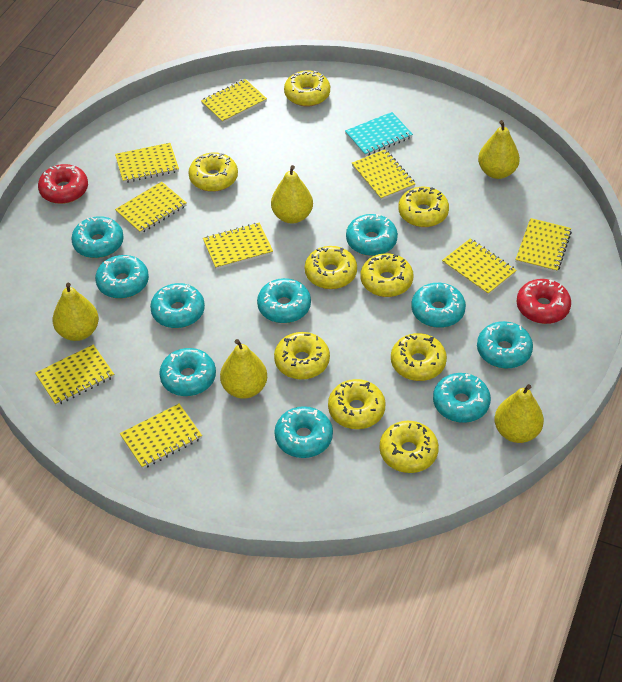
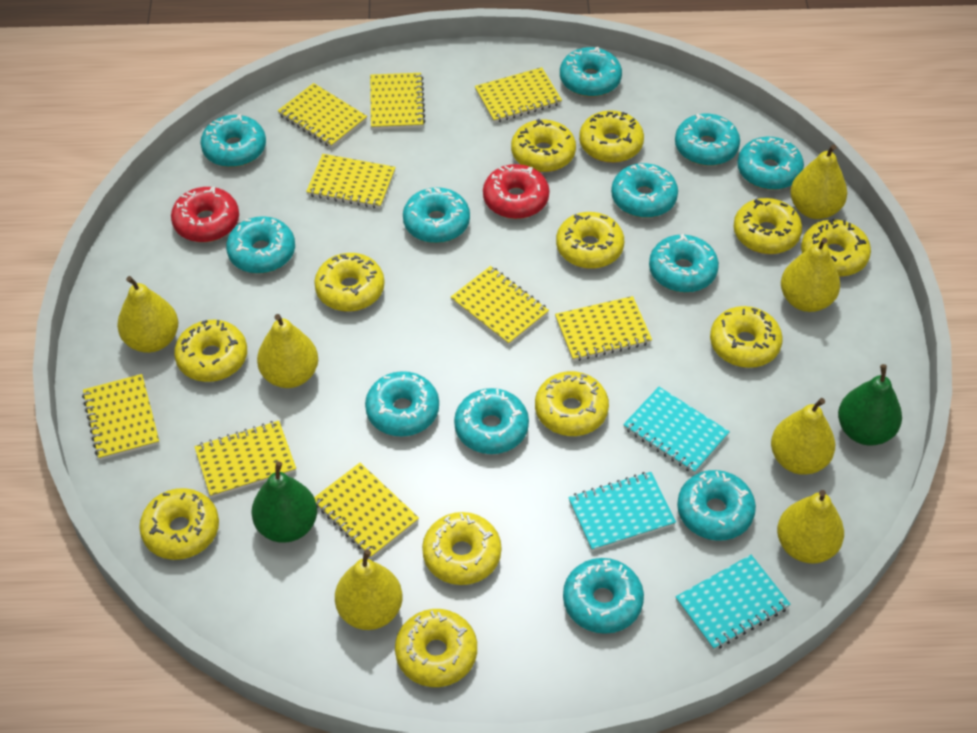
green pear: 0 -> 2
turquoise donut: 10 -> 12
turquoise notebook: 1 -> 3
yellow donut: 9 -> 12
yellow pear: 5 -> 7

